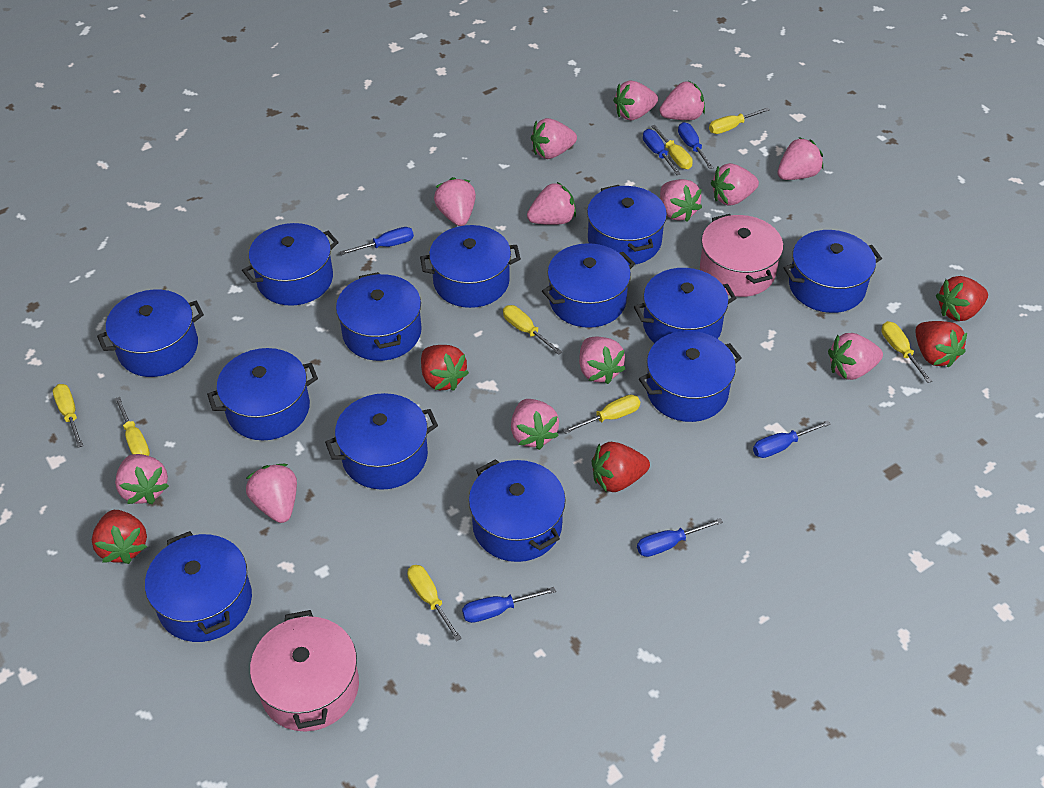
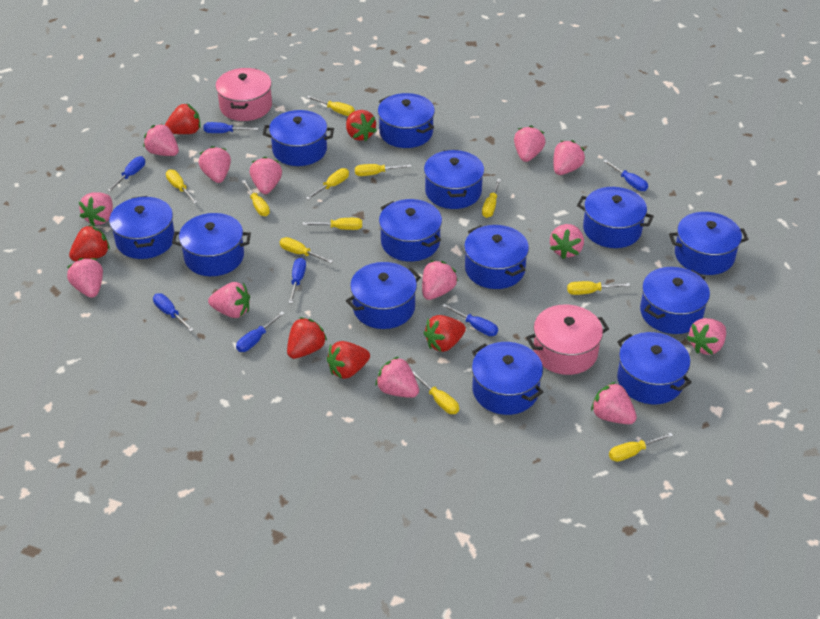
blue screwdriver: 6 -> 7
red strawberry: 5 -> 6
yellow screwdriver: 8 -> 11

